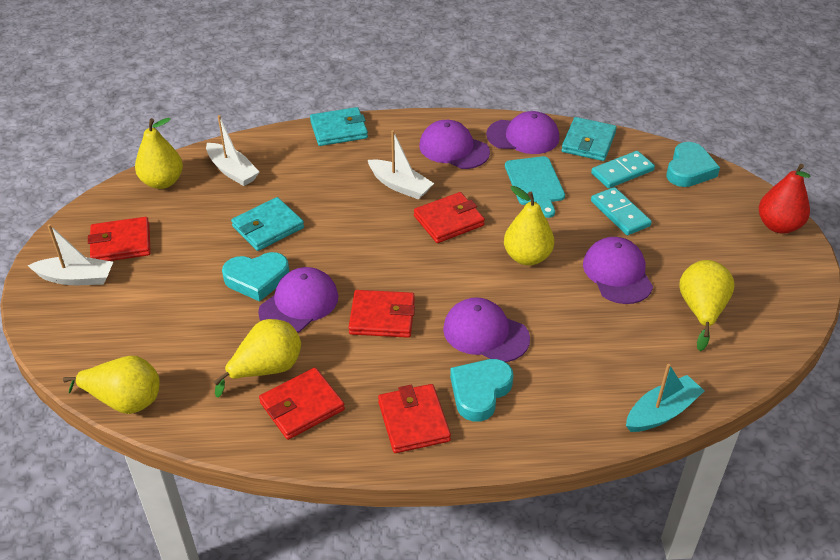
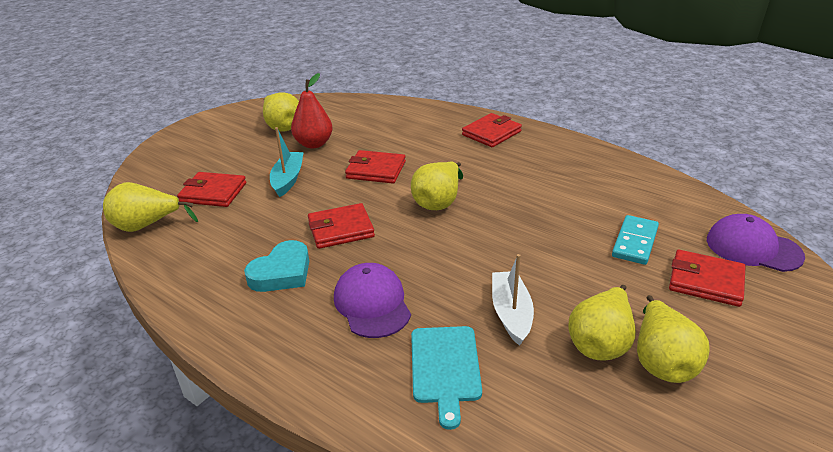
purple cap: 5 -> 2
turquoise domino: 2 -> 1
turquoise heart: 3 -> 1
turquoise wallet: 3 -> 0
white boat: 3 -> 1

